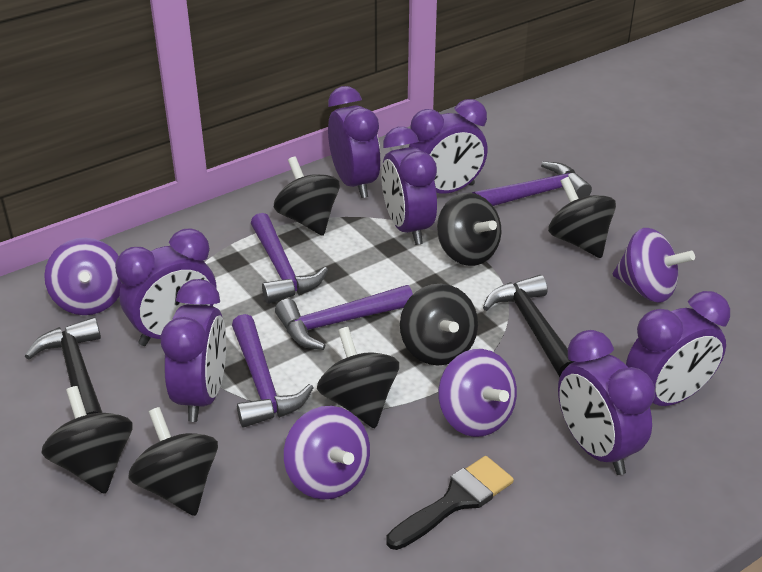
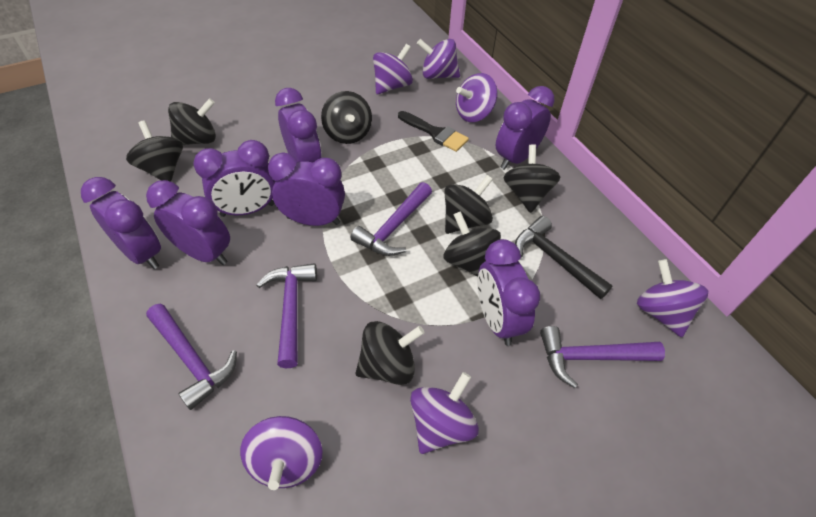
black hammer: 2 -> 1
purple spinning top: 4 -> 6

